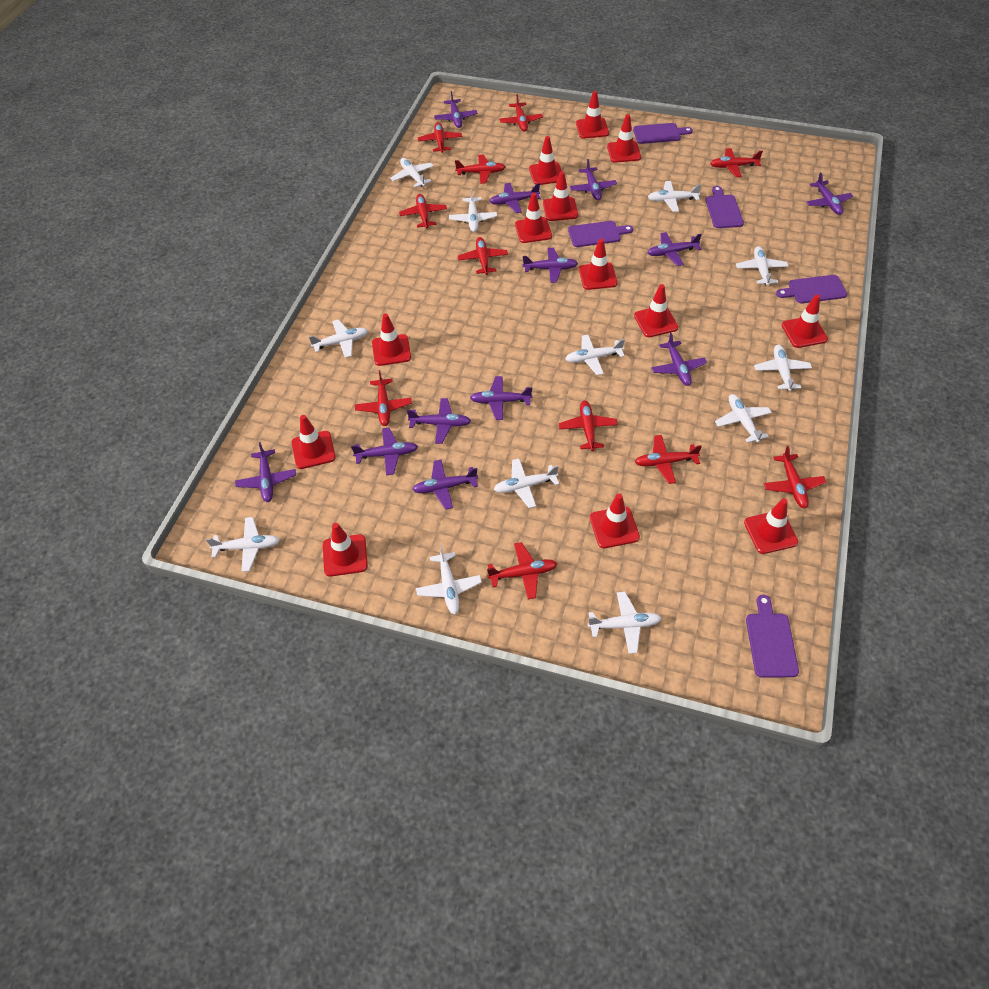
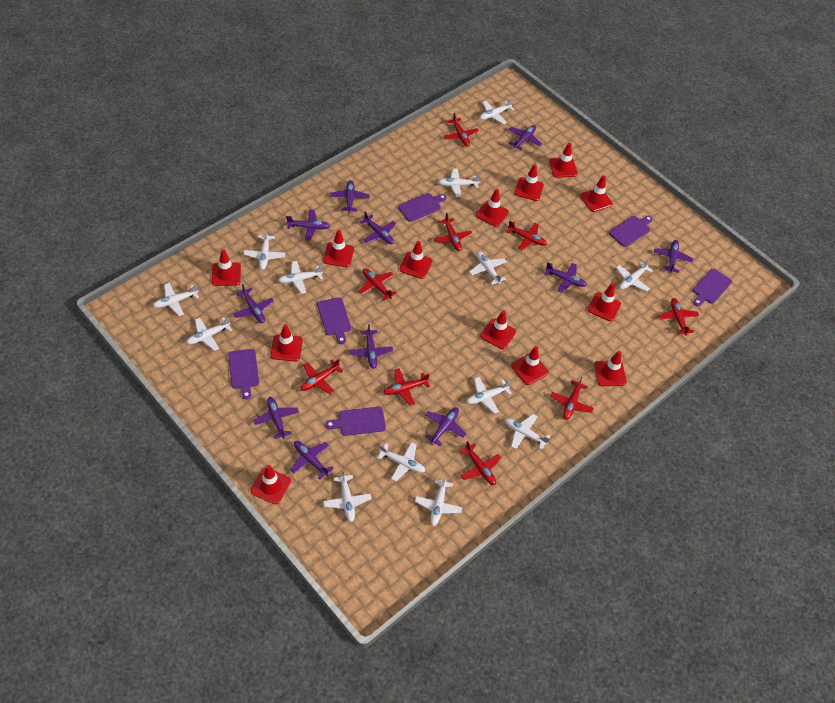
purple cutting board: 5 -> 6
purple plane: 12 -> 11
red plane: 11 -> 9
white plane: 12 -> 13

